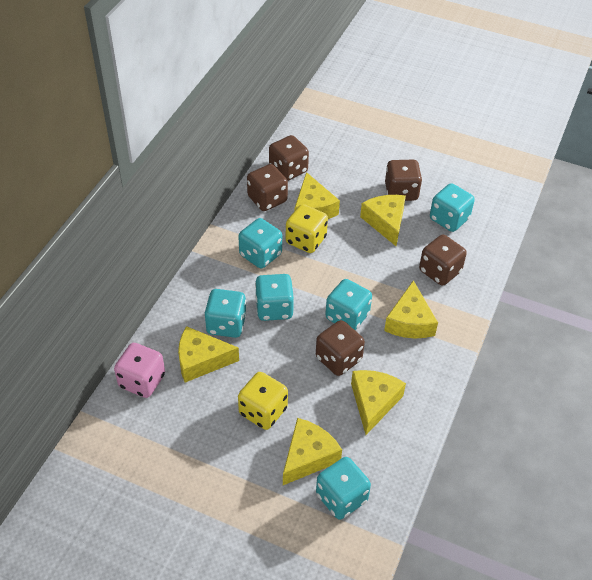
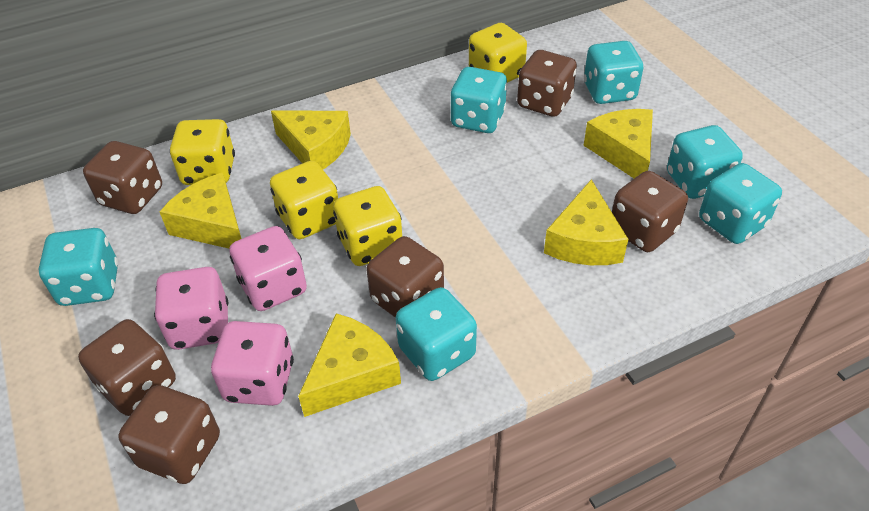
brown dice: 5 -> 6
pink dice: 1 -> 3
yellow cheese: 6 -> 5
yellow dice: 2 -> 4

